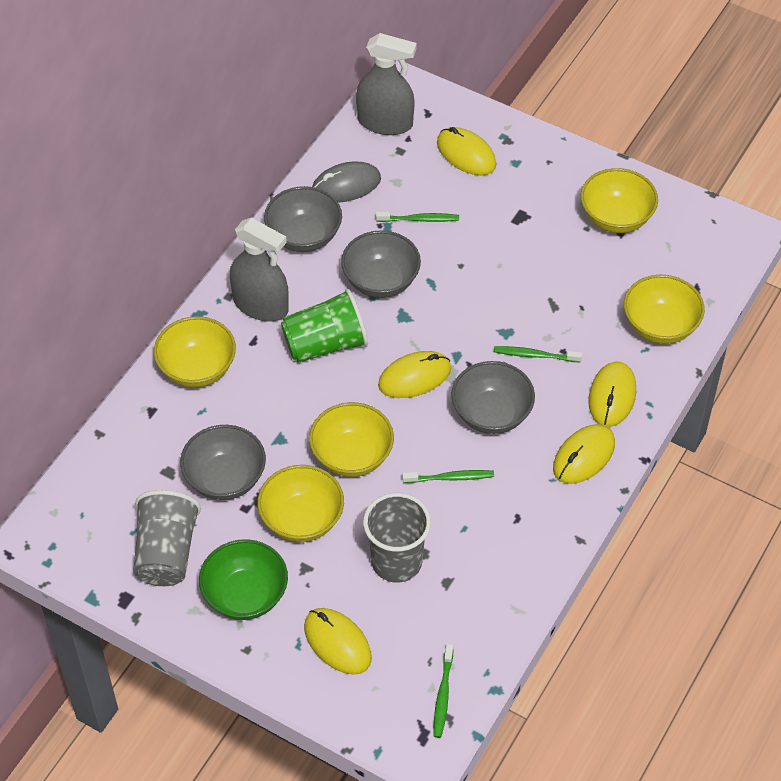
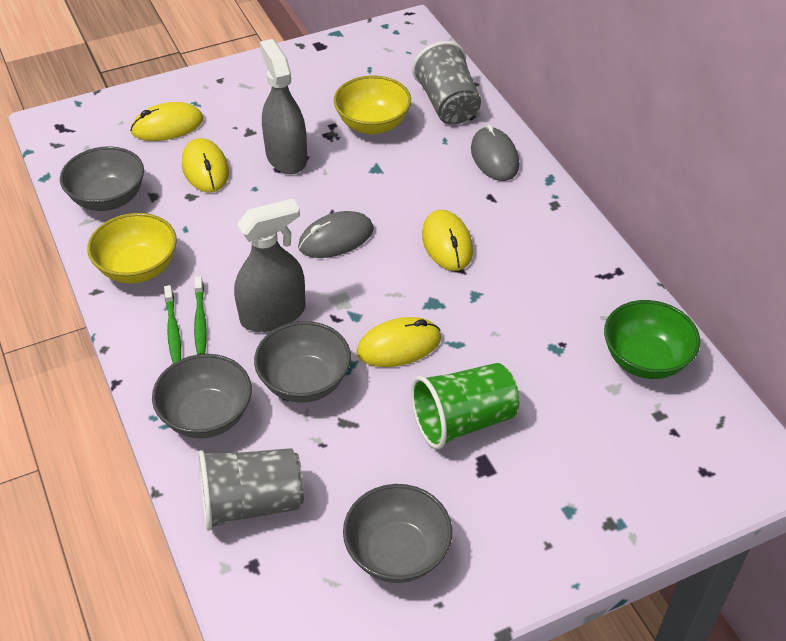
green toothbrush: 4 -> 2
grey mouse: 1 -> 2
yellow bowl: 5 -> 2
yellow mouse: 5 -> 4

